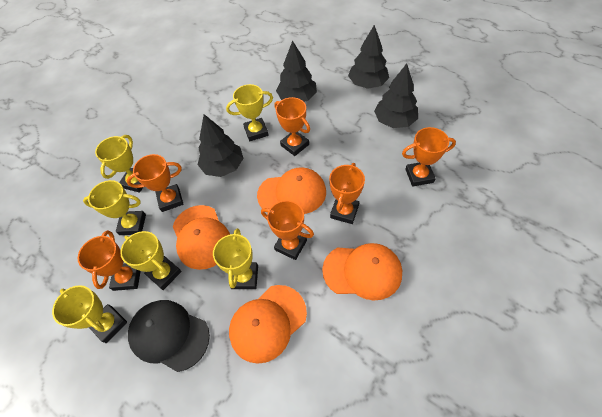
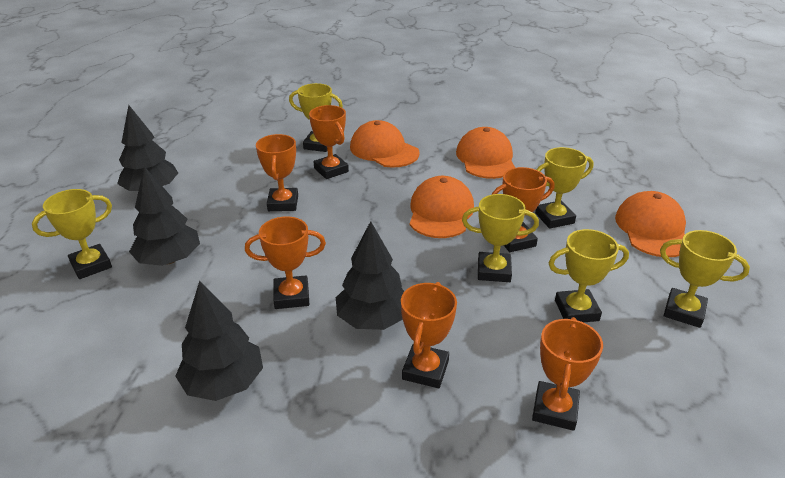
black cap: 1 -> 0

